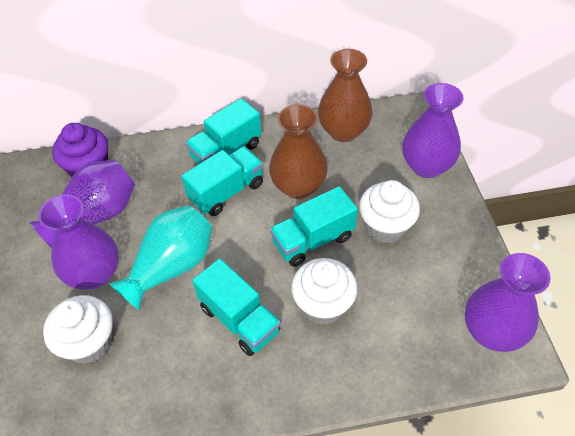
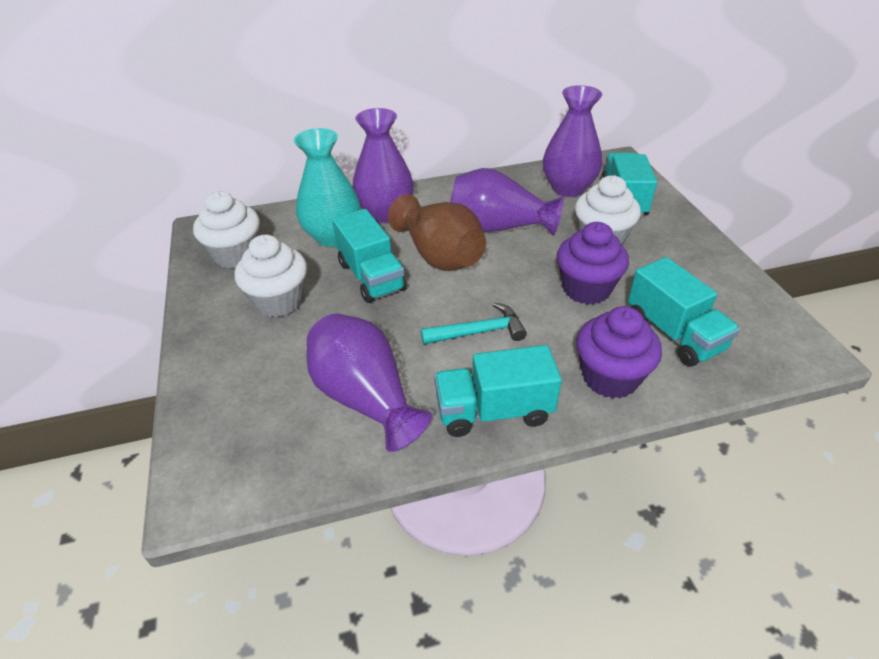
brown vase: 2 -> 1
purple cupcake: 1 -> 2
turquoise hammer: 0 -> 1

